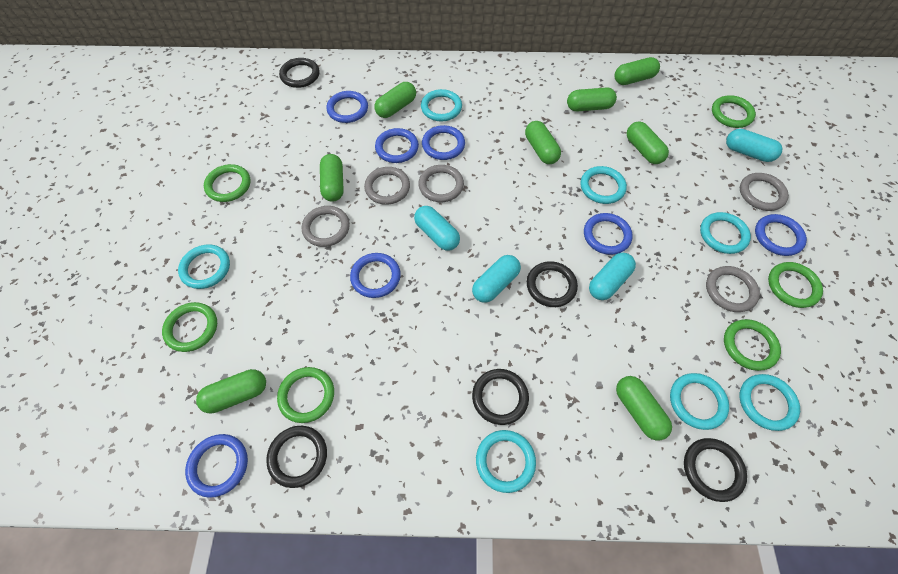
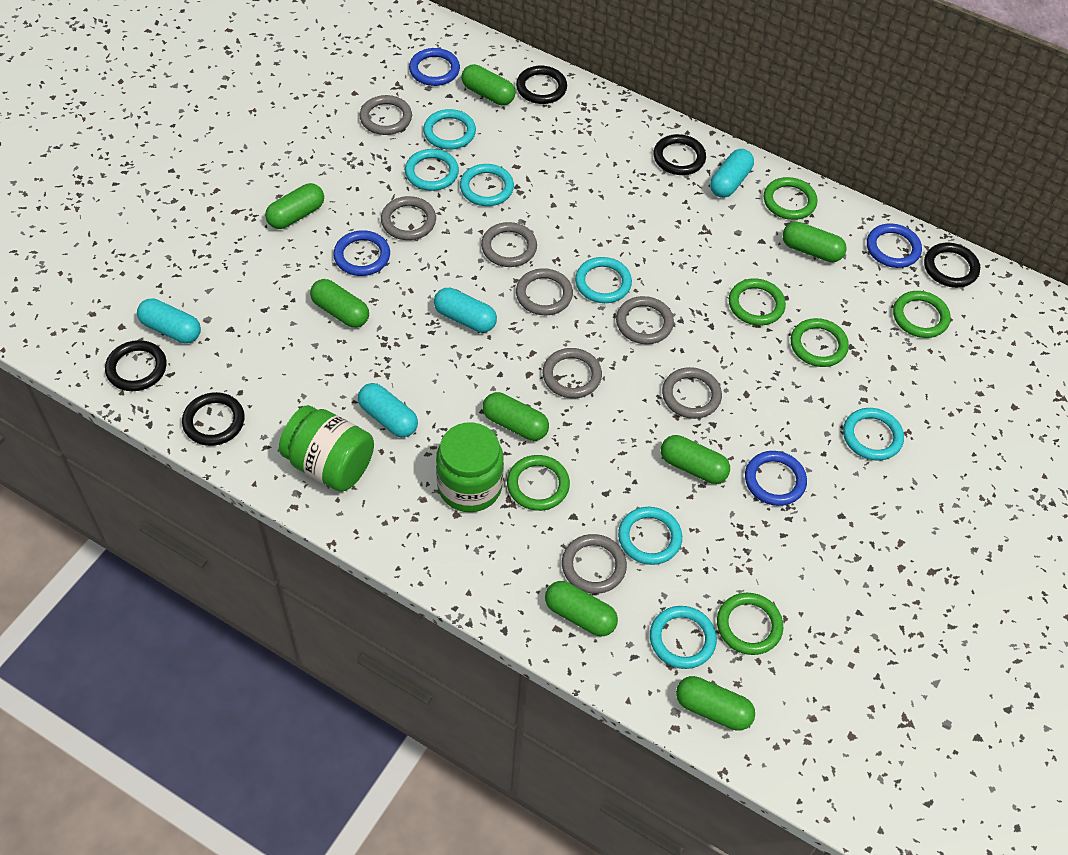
blue ring: 7 -> 4
green jar: 0 -> 2
grey ring: 5 -> 8

